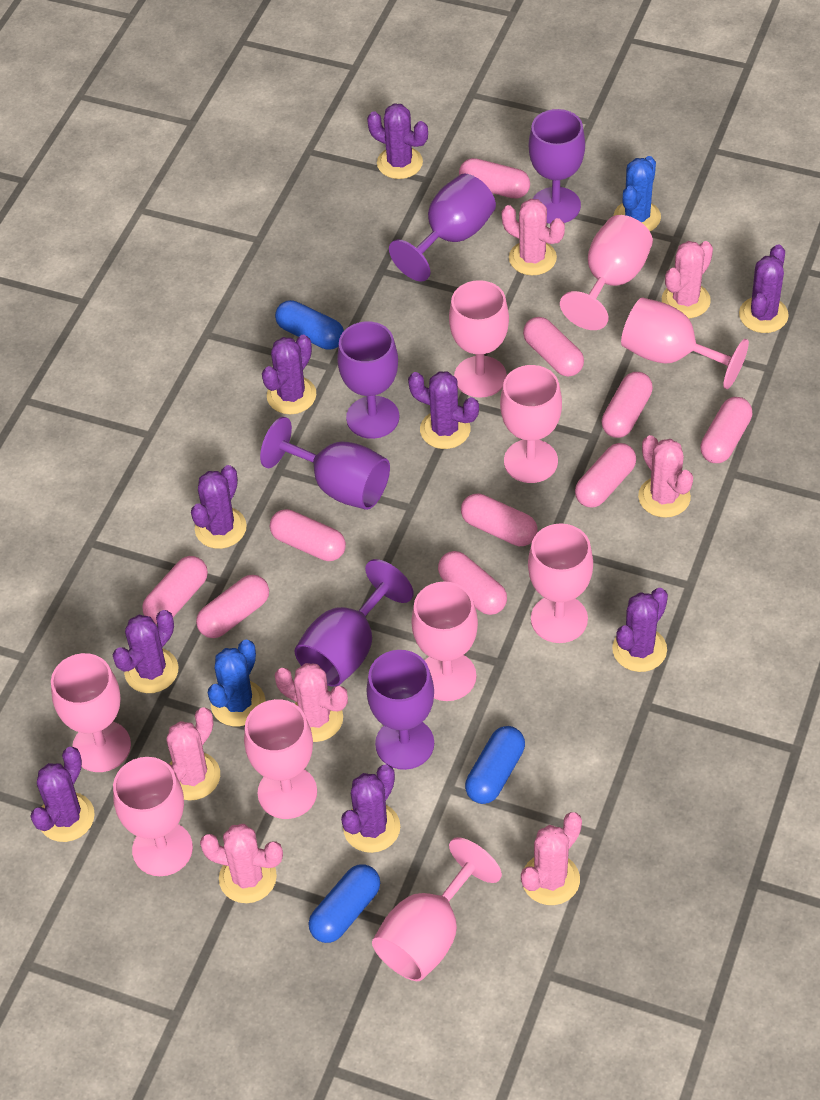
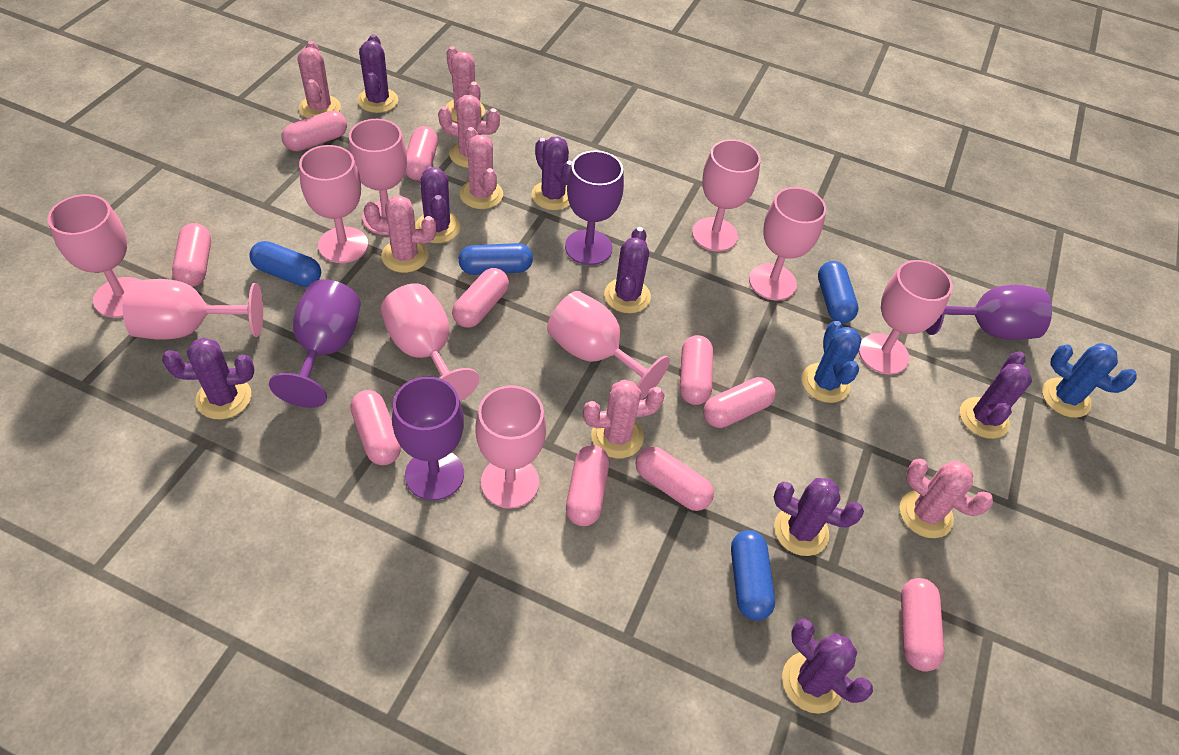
blue capsule: 3 -> 4
purple cactus: 9 -> 8
purple goblet: 6 -> 4

